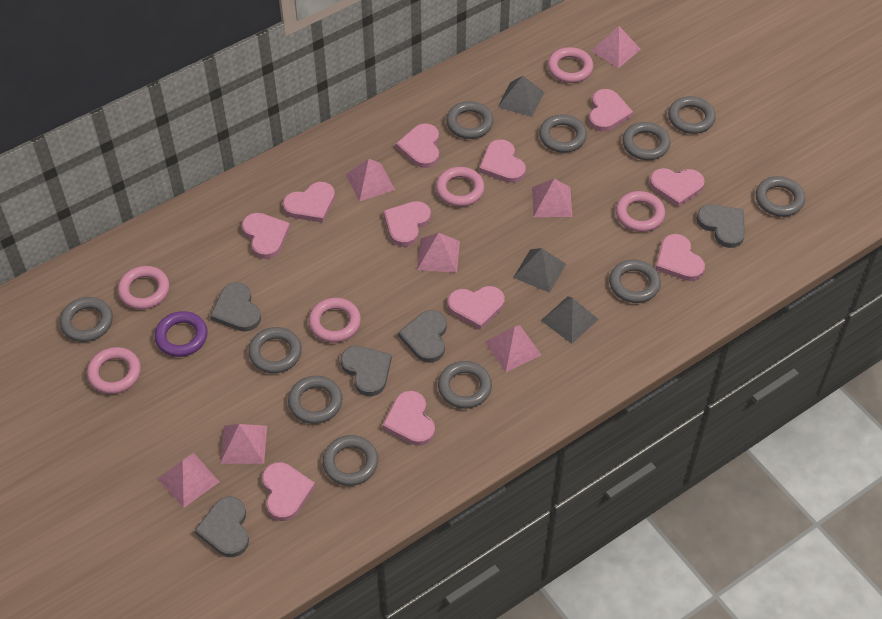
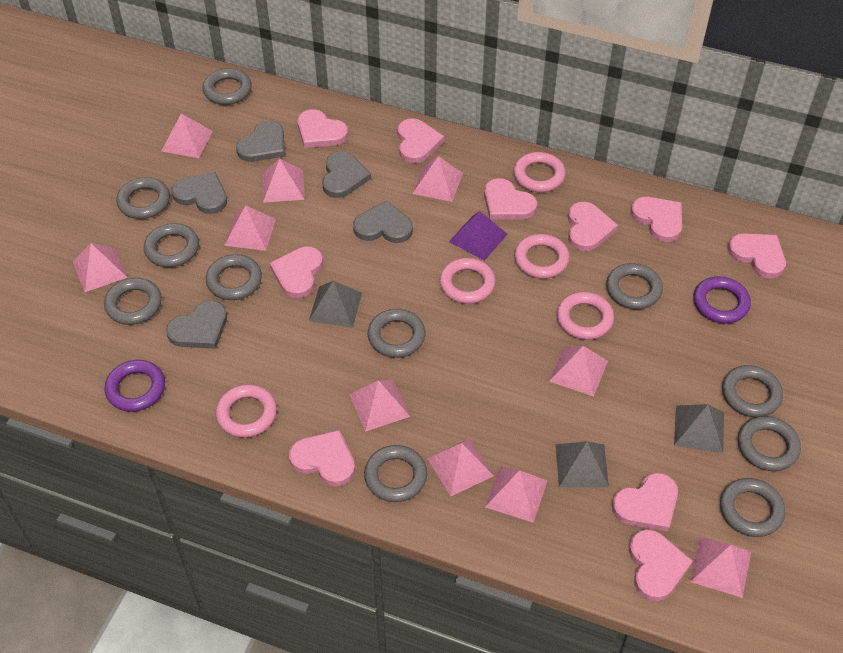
pink heart: 11 -> 10
pink pyramid: 7 -> 10
pink ring: 6 -> 5
purple pyramid: 0 -> 1
purple ring: 1 -> 2

